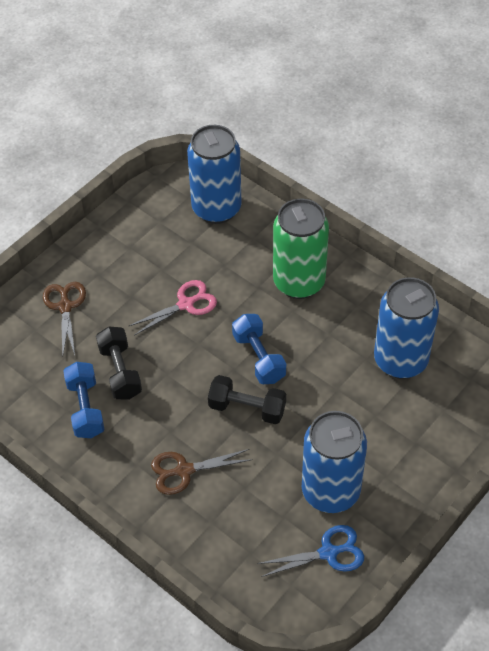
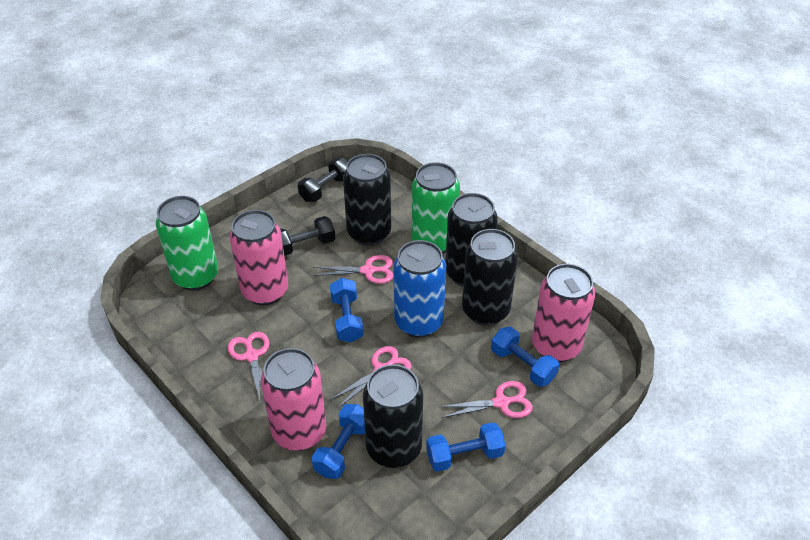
black can: 0 -> 4
blue can: 3 -> 1
blue dumbbell: 2 -> 4
blue scissors: 1 -> 0
brown scissors: 2 -> 0
green can: 1 -> 2
pink can: 0 -> 3
pink scissors: 1 -> 4

